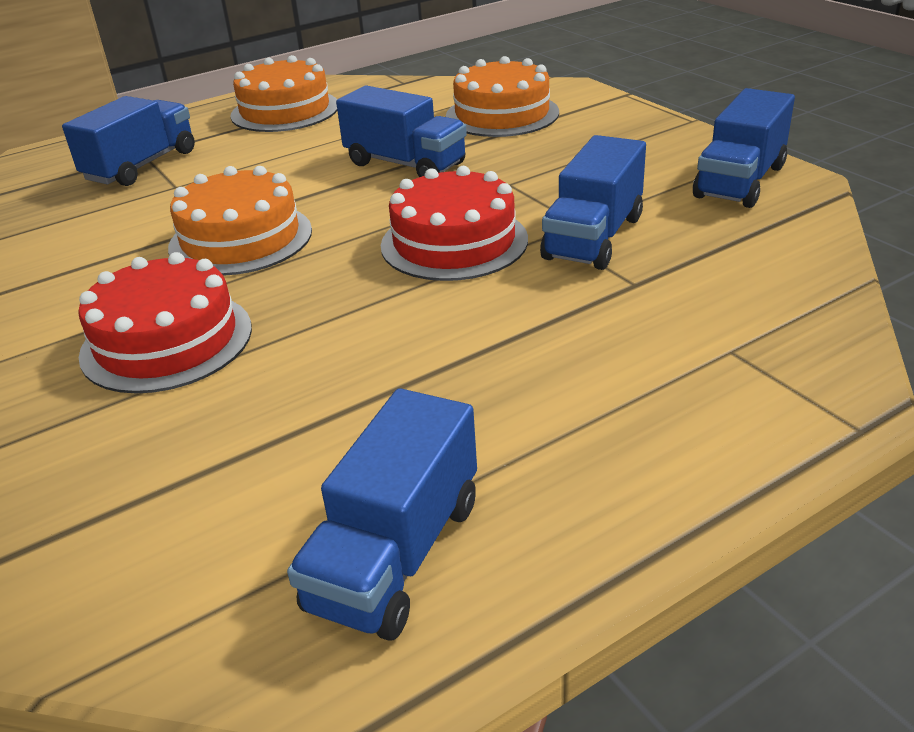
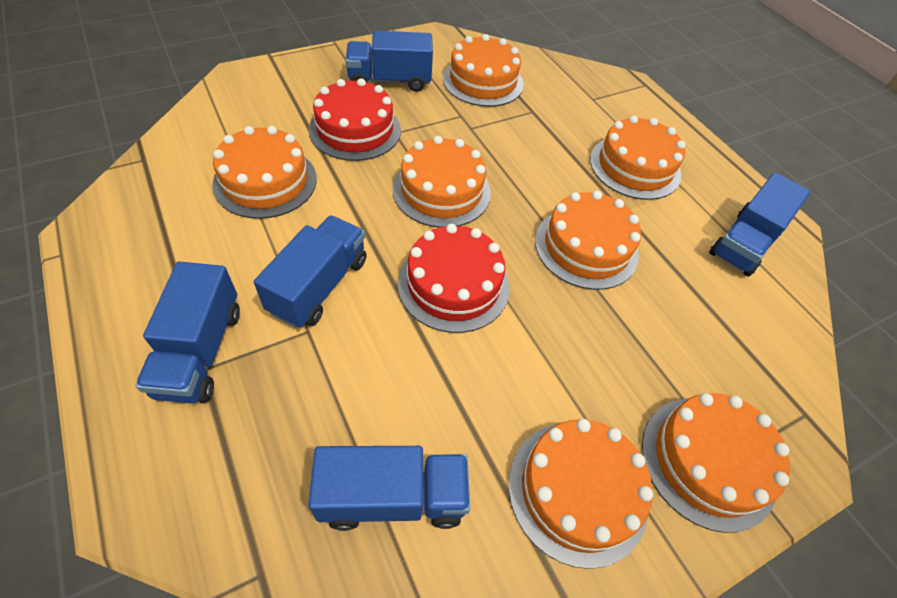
orange cake: 3 -> 7

